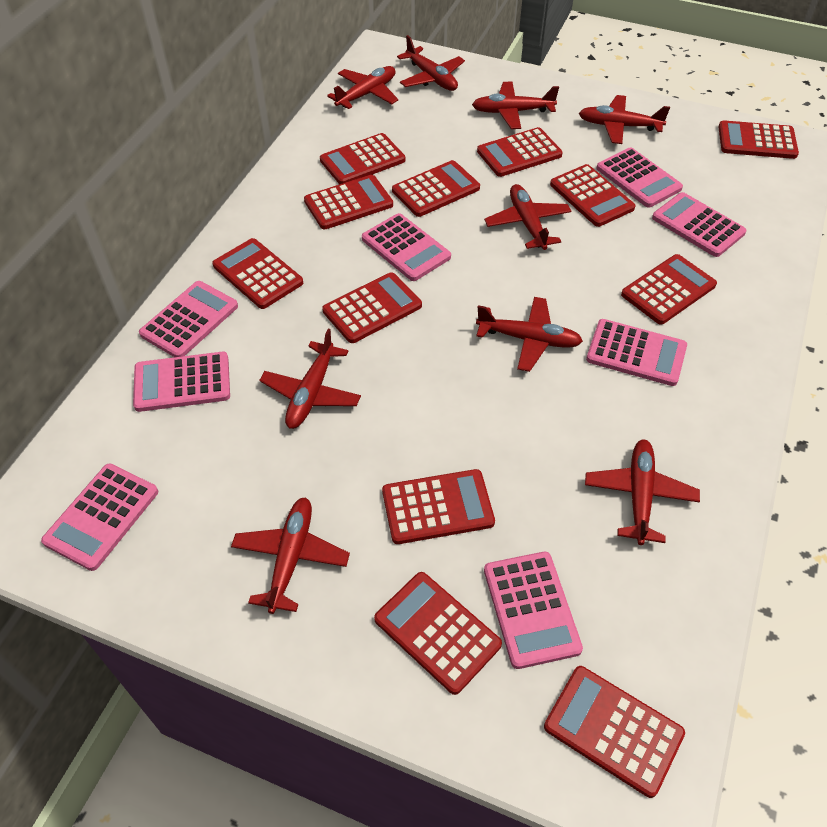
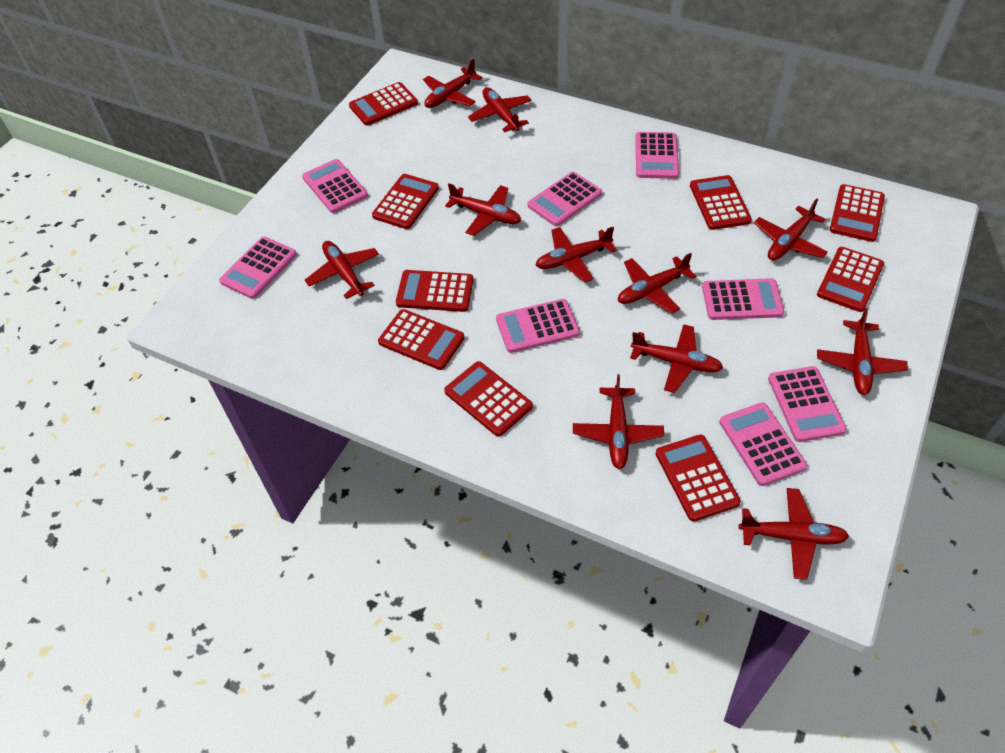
red calculator: 12 -> 9
red plane: 9 -> 11

